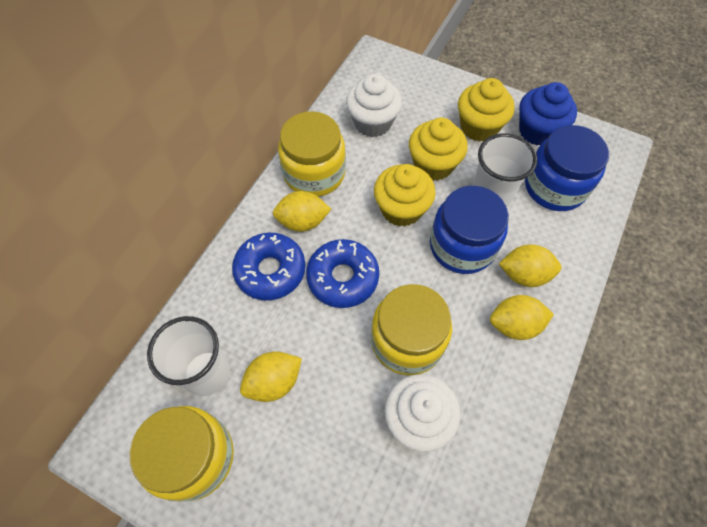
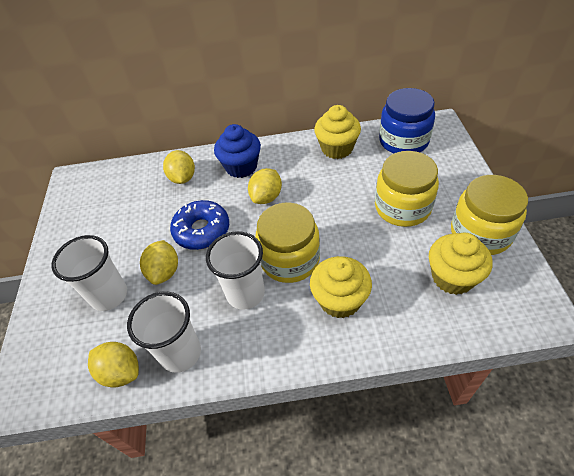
blue donut: 2 -> 1
blue jar: 2 -> 1
white cup: 2 -> 3
white cupcake: 2 -> 0

